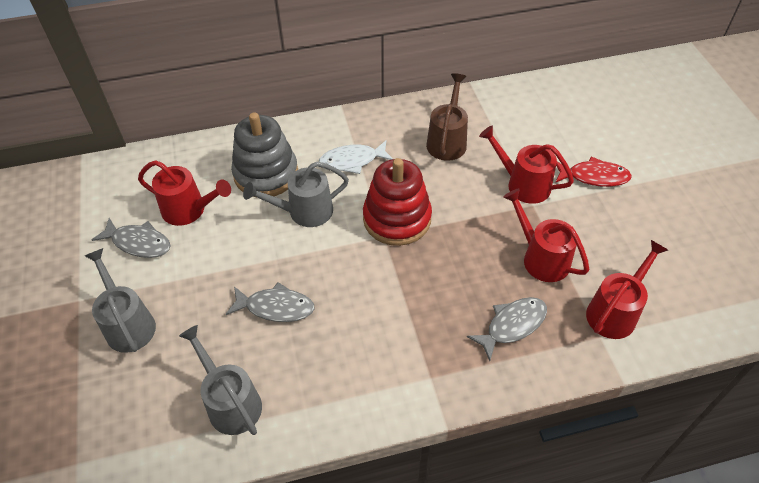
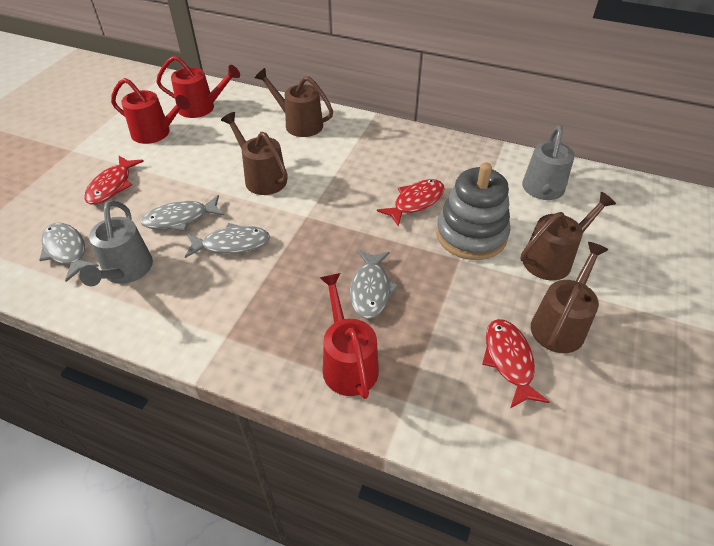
brown watering can: 1 -> 4
grey fish: 3 -> 4
grey watering can: 3 -> 2
red fish: 1 -> 3
red stacking toy: 1 -> 0
red watering can: 4 -> 3
white fish: 1 -> 0

